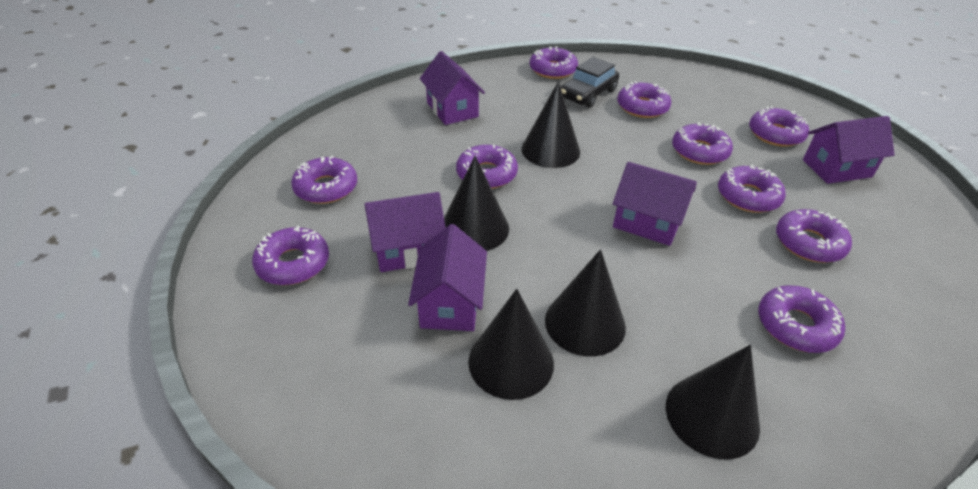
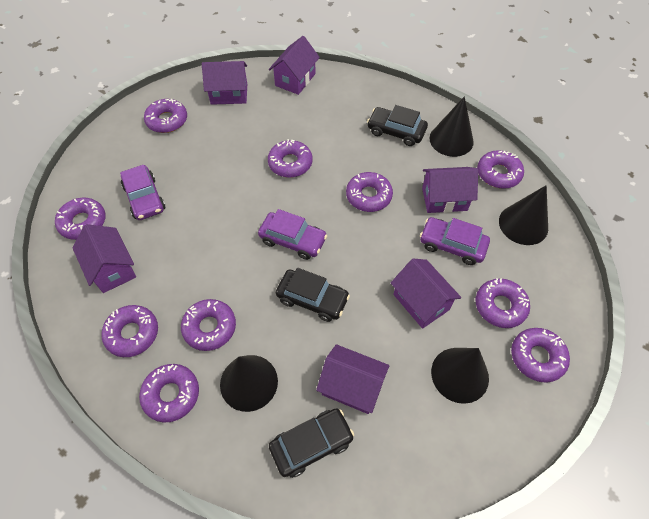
black car: 1 -> 3
black cone: 5 -> 4
purple car: 0 -> 3
purple house: 5 -> 6

